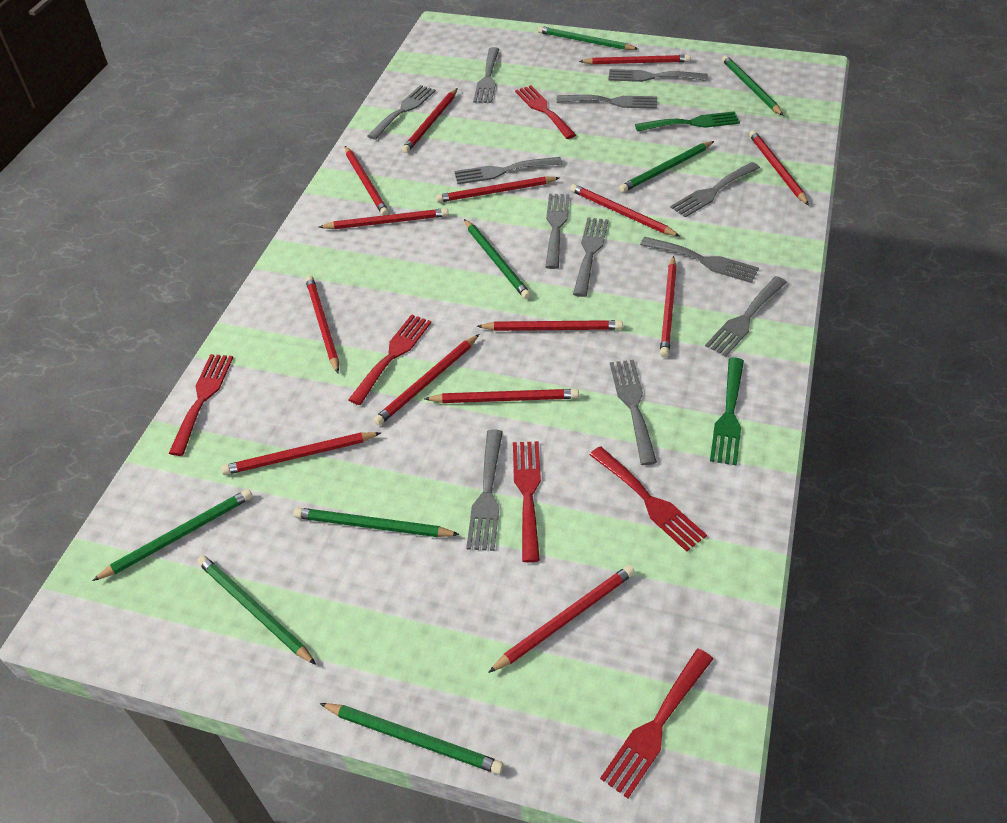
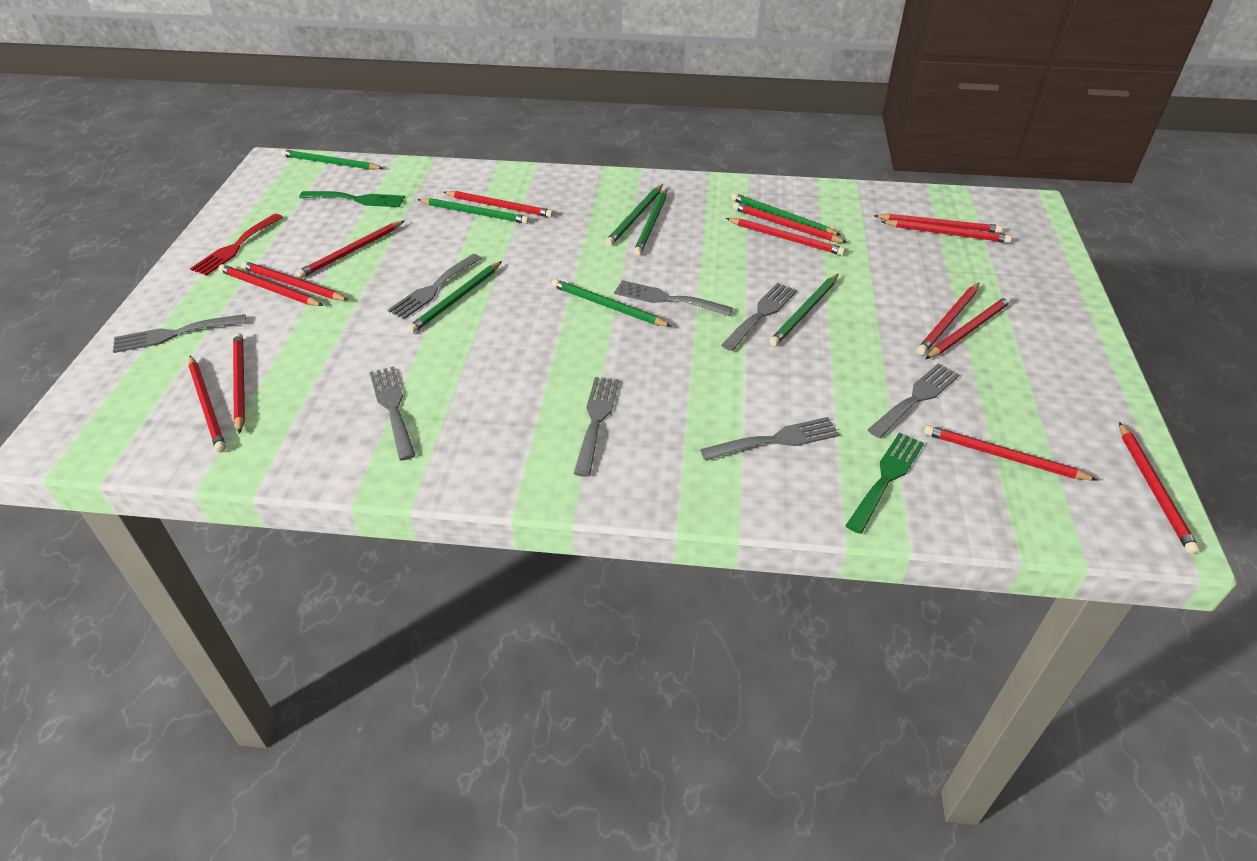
grey fork: 12 -> 8
red fork: 6 -> 1

